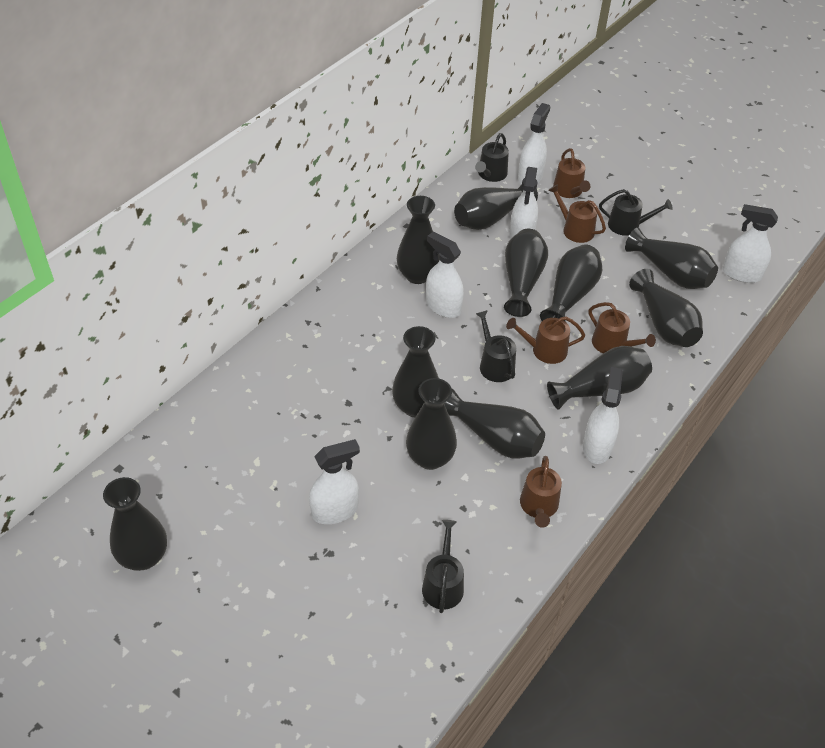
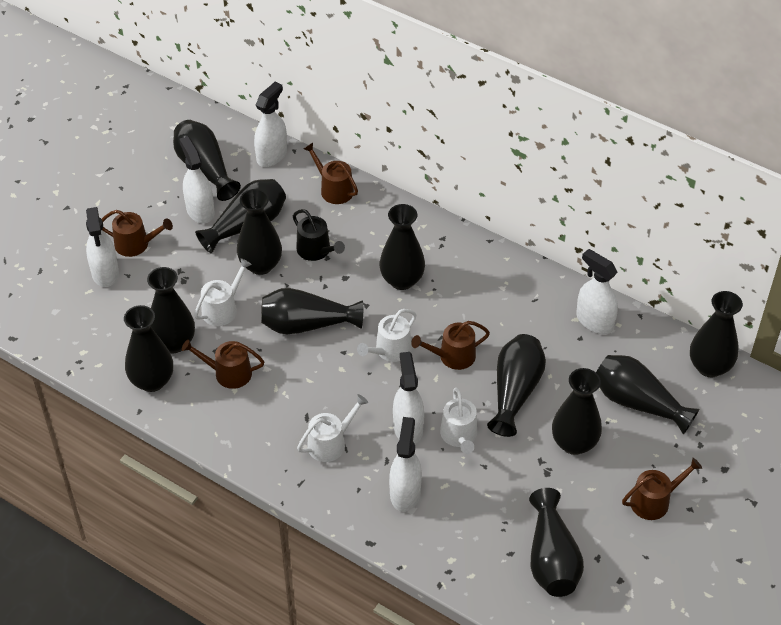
black vase: 11 -> 12
black watering can: 4 -> 1
white watering can: 0 -> 4

